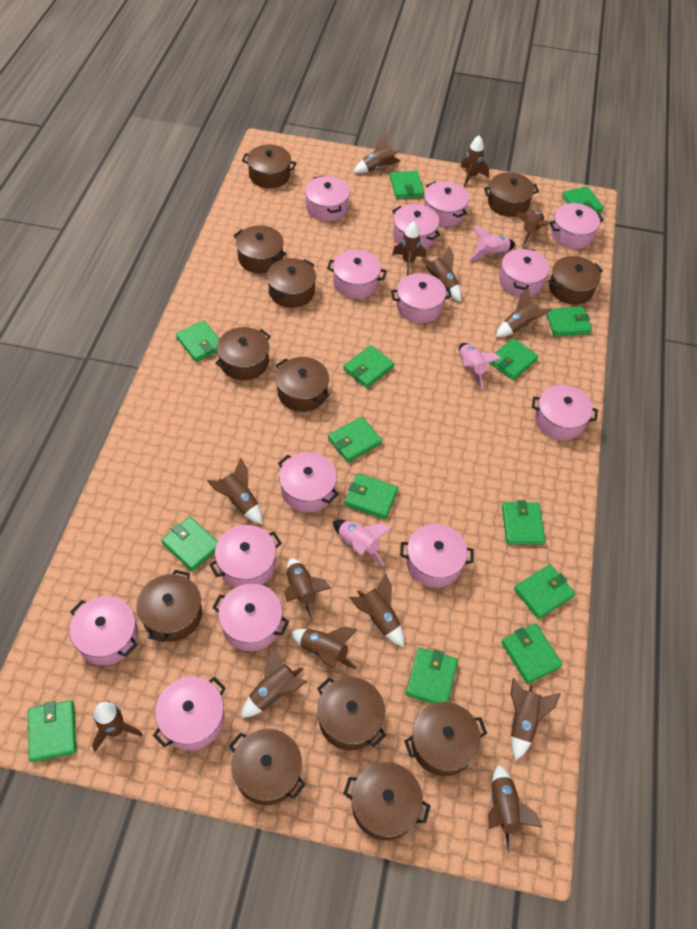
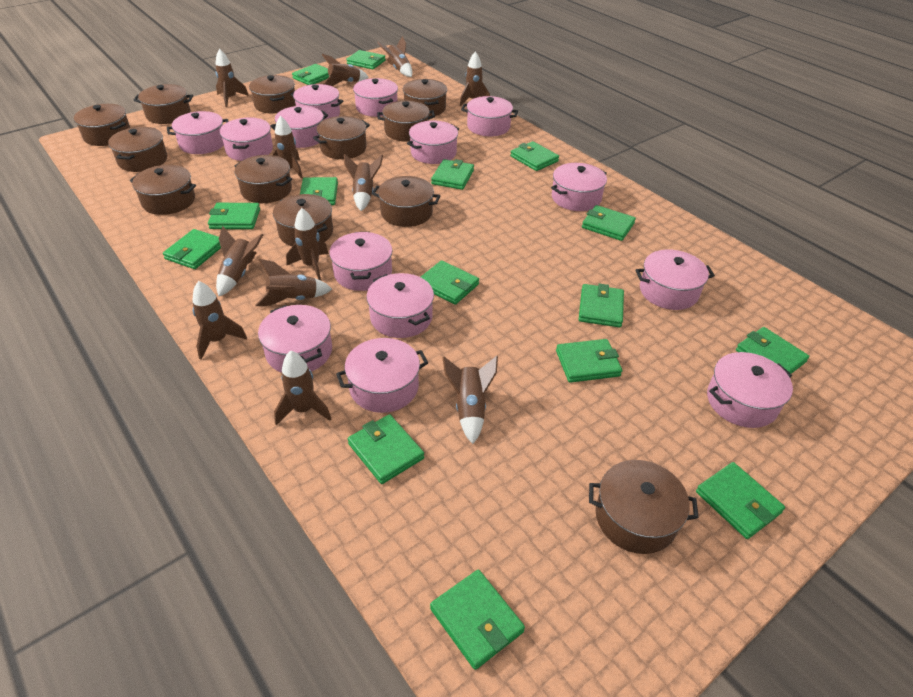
brown rocket: 14 -> 12
green wallet: 14 -> 15
pink rocket: 3 -> 0

